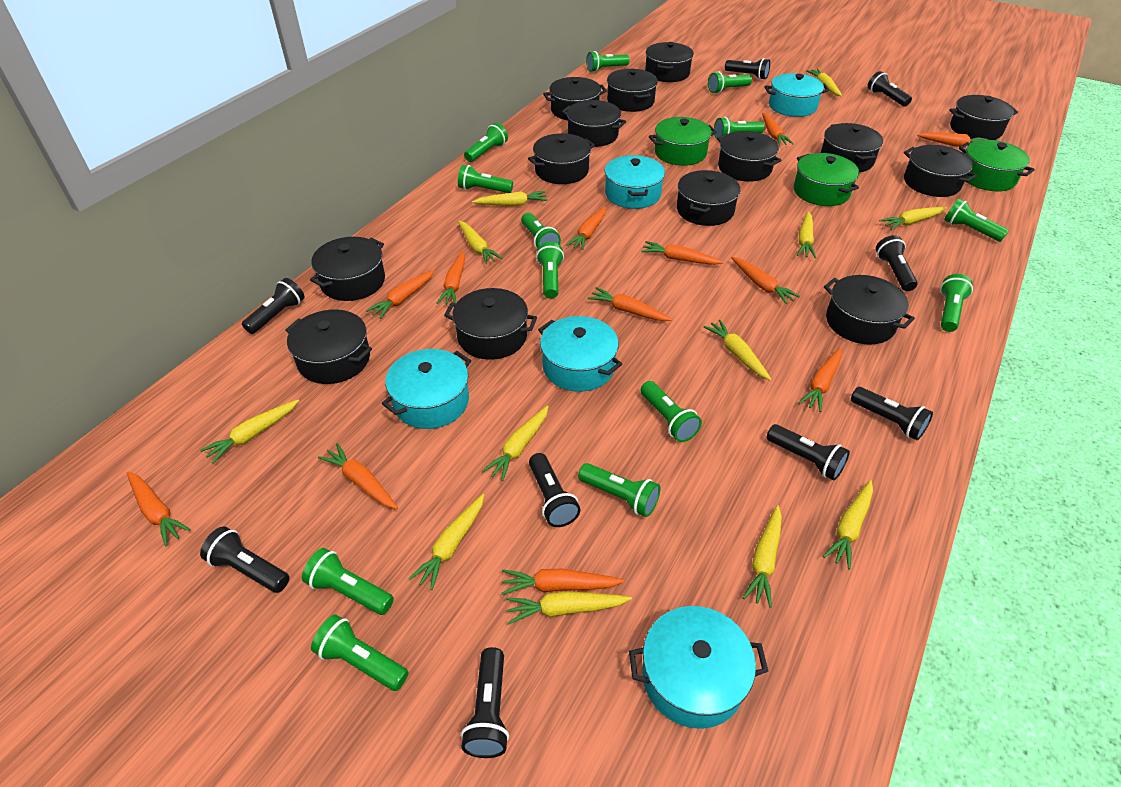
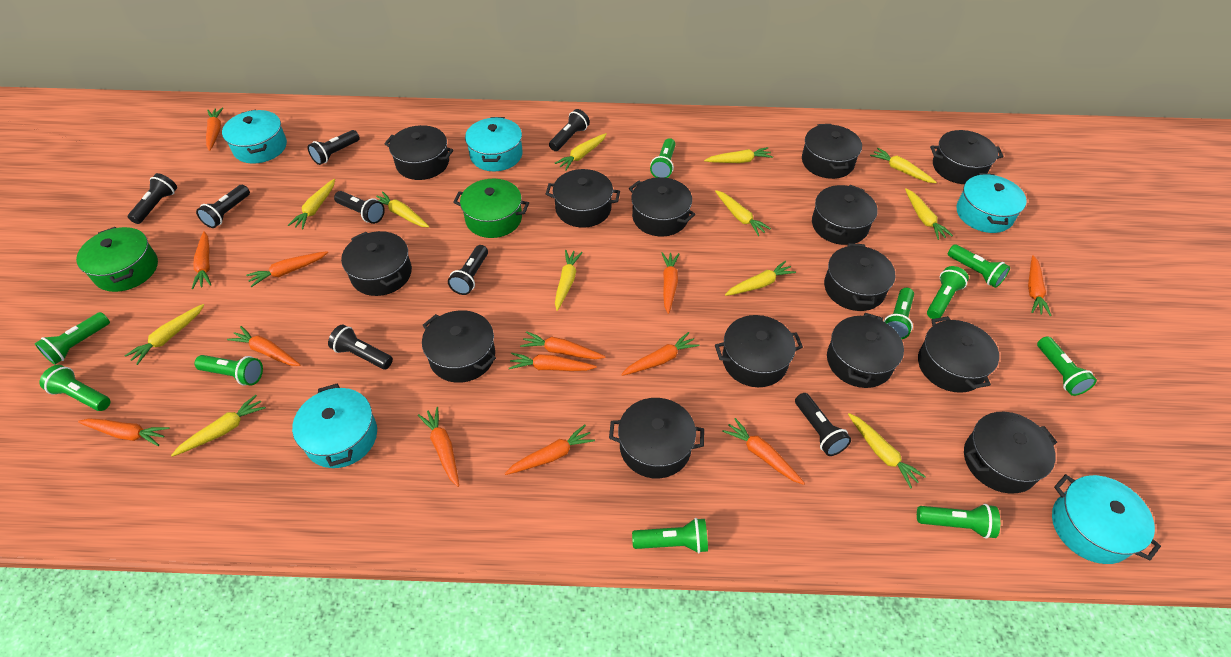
black flashlight: 9 -> 8
green flashlight: 13 -> 10
green pot: 3 -> 2
orange carrot: 12 -> 13

